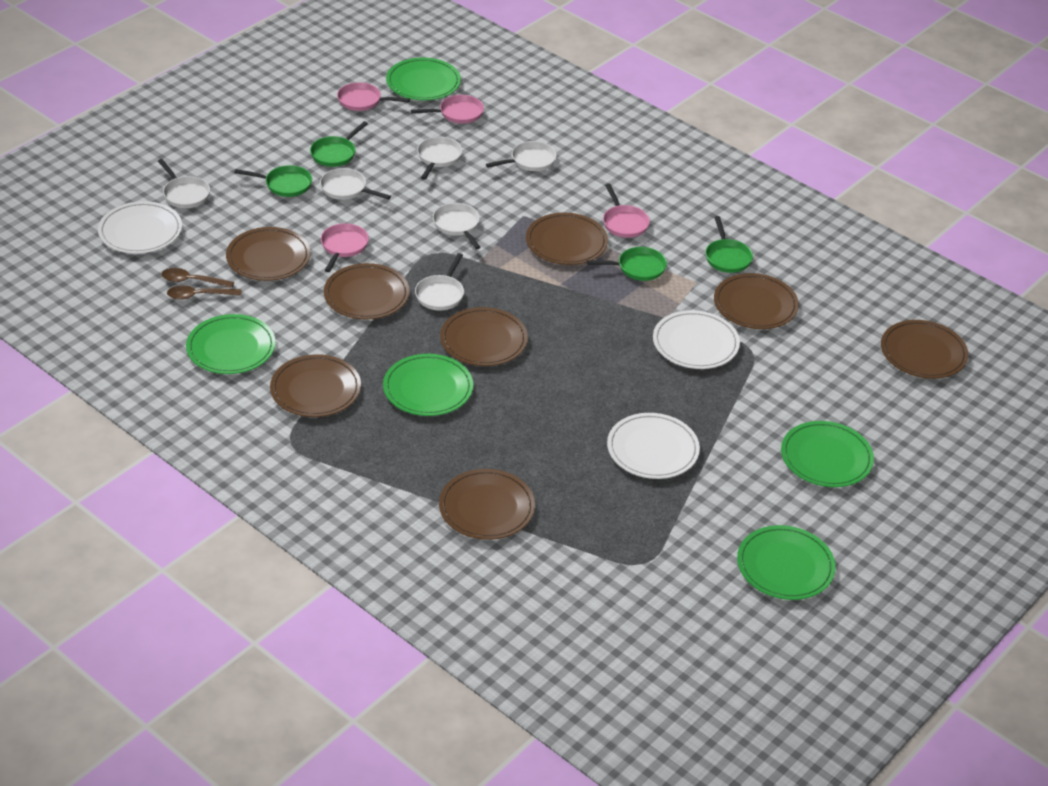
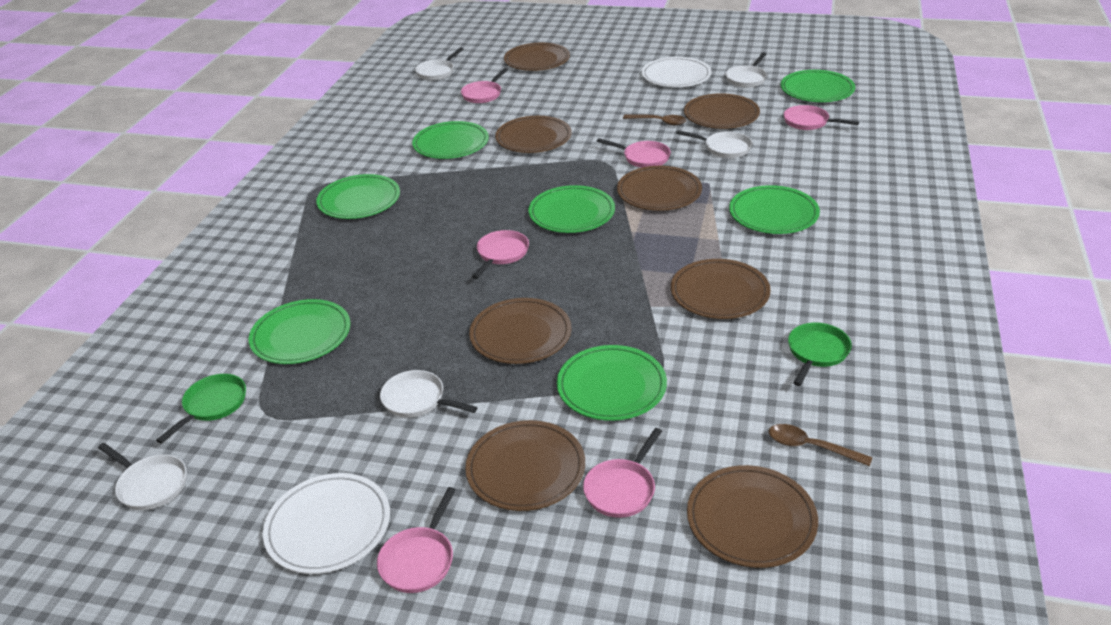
green pan: 4 -> 2
green plate: 5 -> 7
pink pan: 4 -> 6
white pan: 6 -> 5
white plate: 3 -> 2

